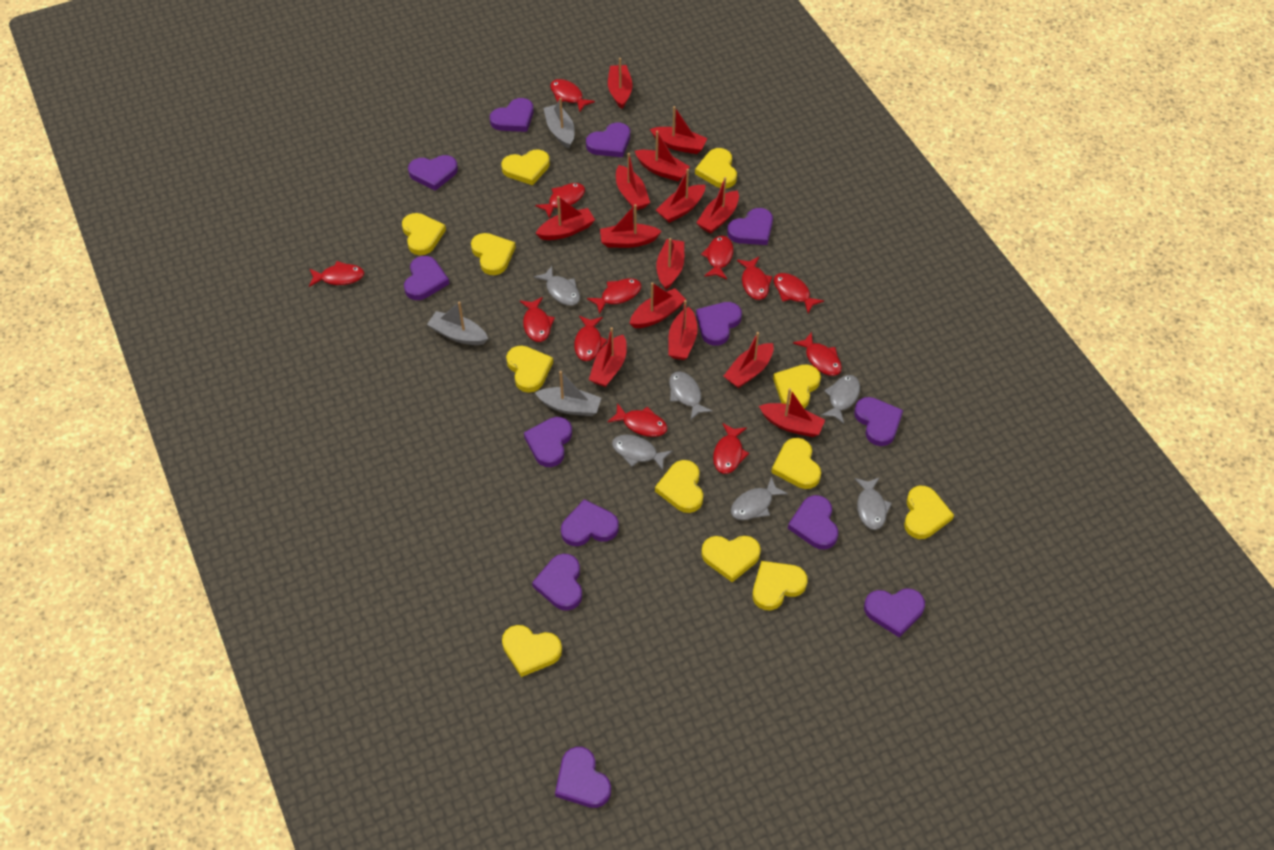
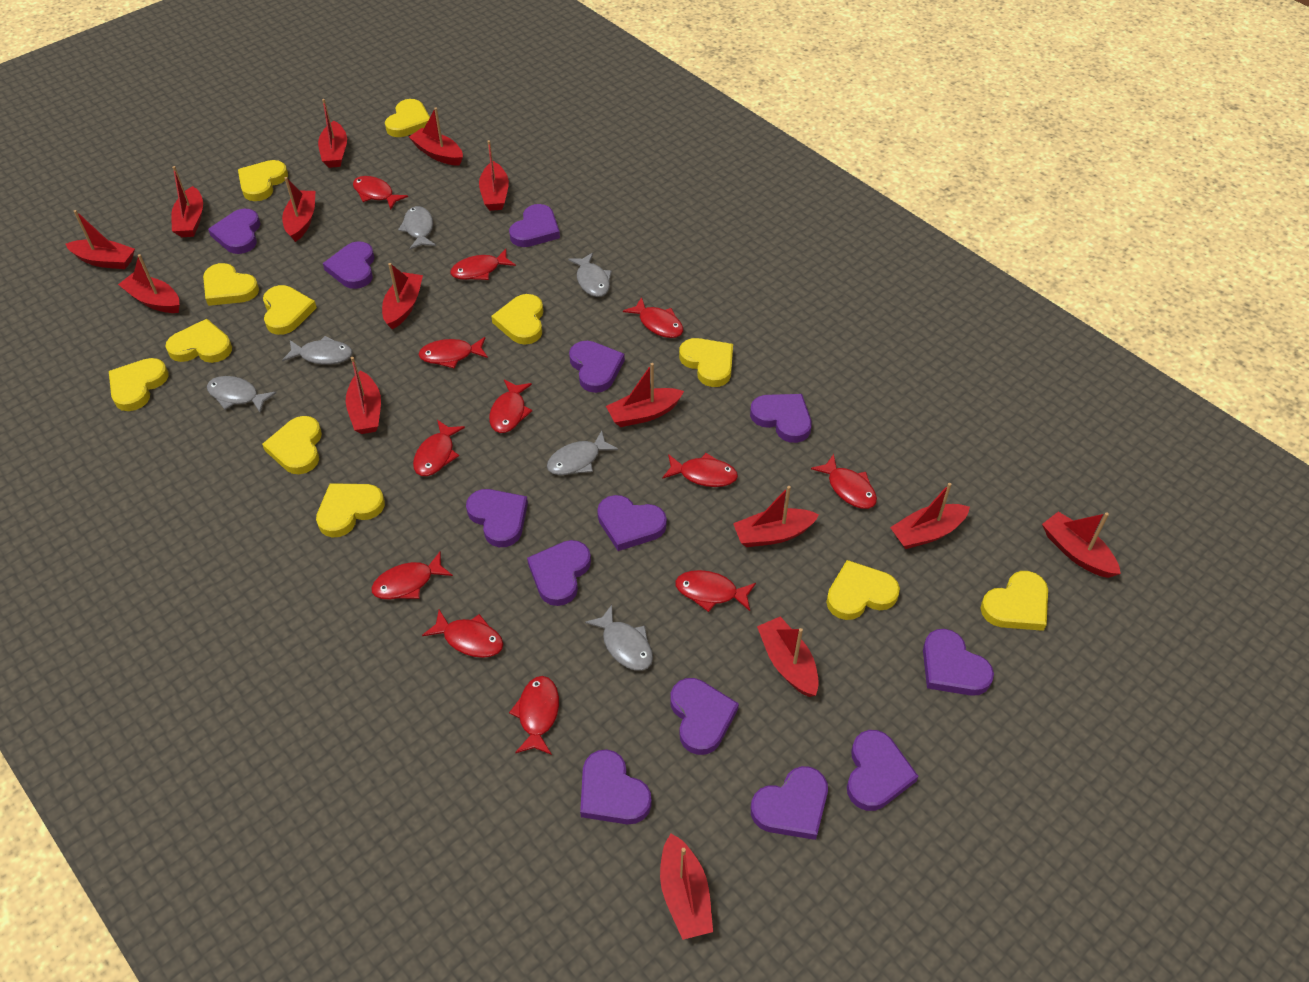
grey boat: 3 -> 0
red boat: 14 -> 15

